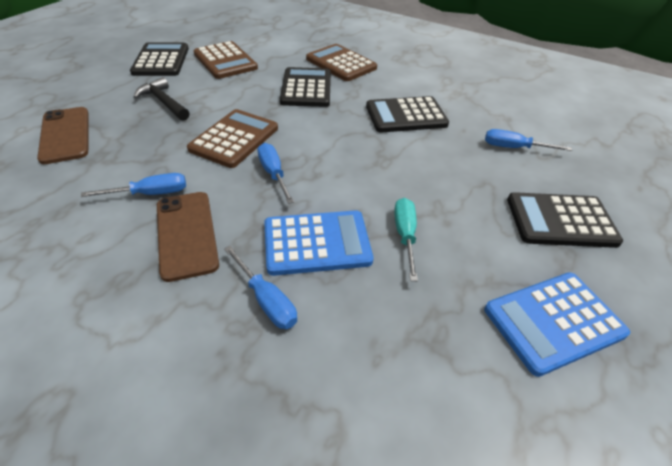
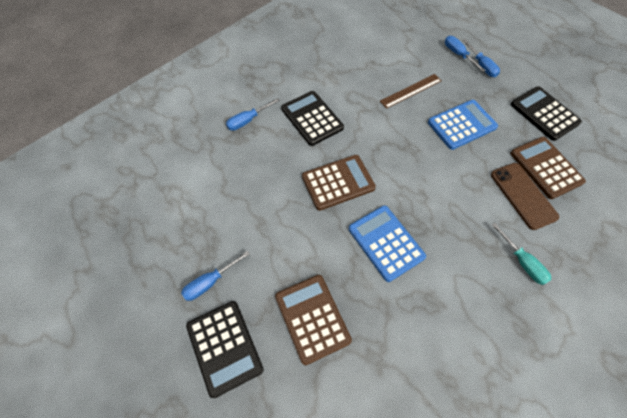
black calculator: 4 -> 3
black hammer: 1 -> 0
brown phone: 2 -> 1
brown ruler: 0 -> 1

